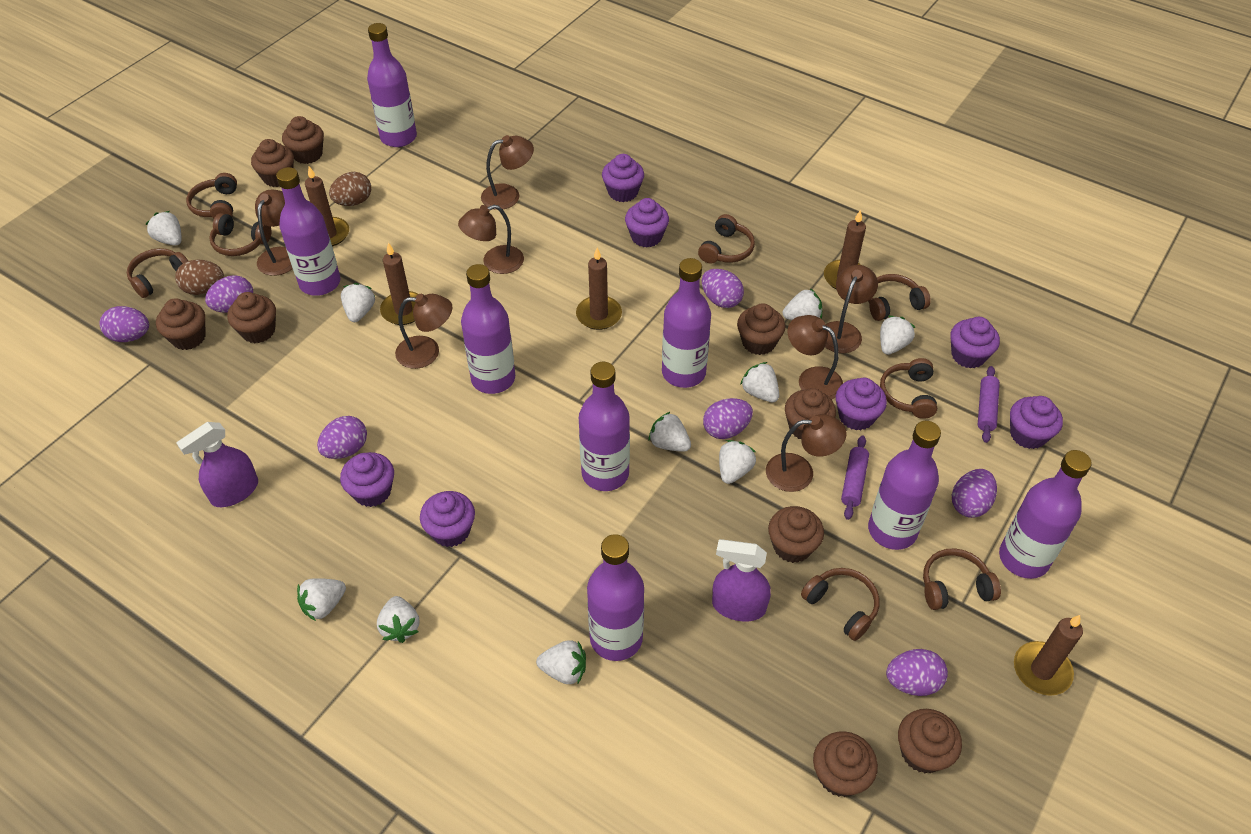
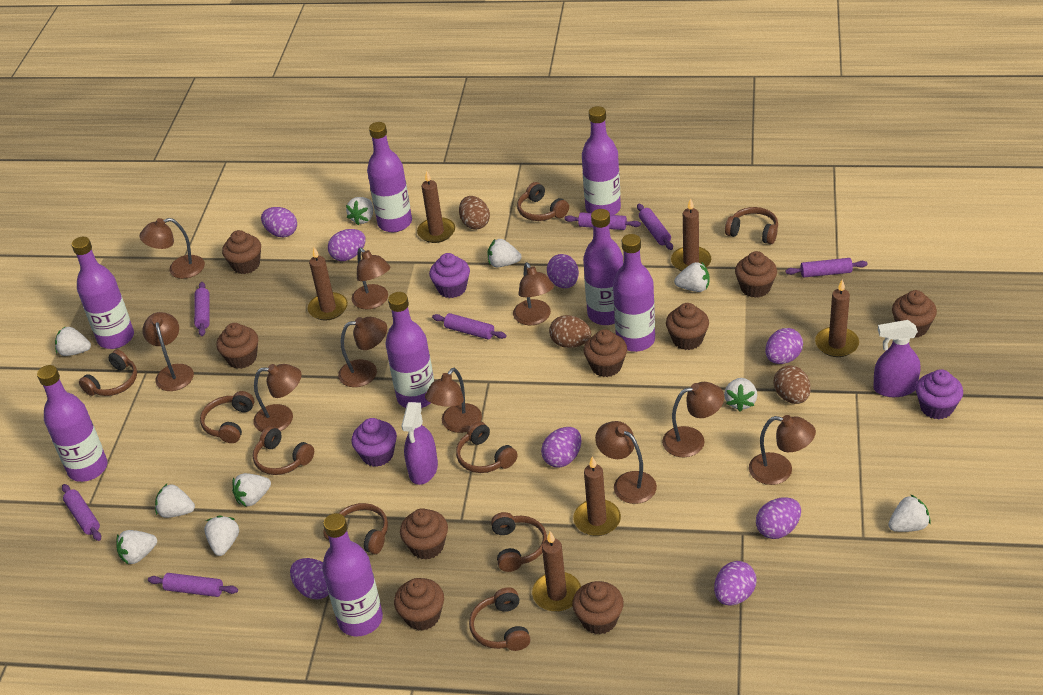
brown candle: 5 -> 6
brown egg: 2 -> 3
brown headphones: 8 -> 9
brown lamp: 7 -> 10
purple cupcake: 7 -> 3
purple egg: 7 -> 8
purple rolling pin: 2 -> 7

